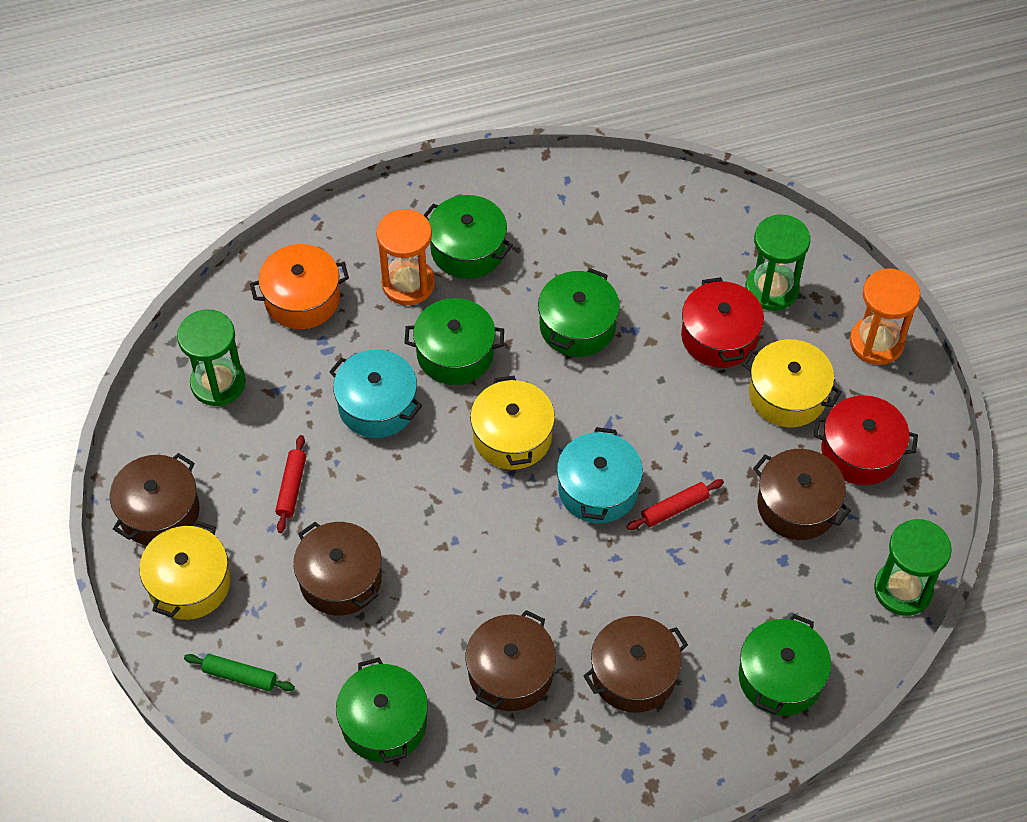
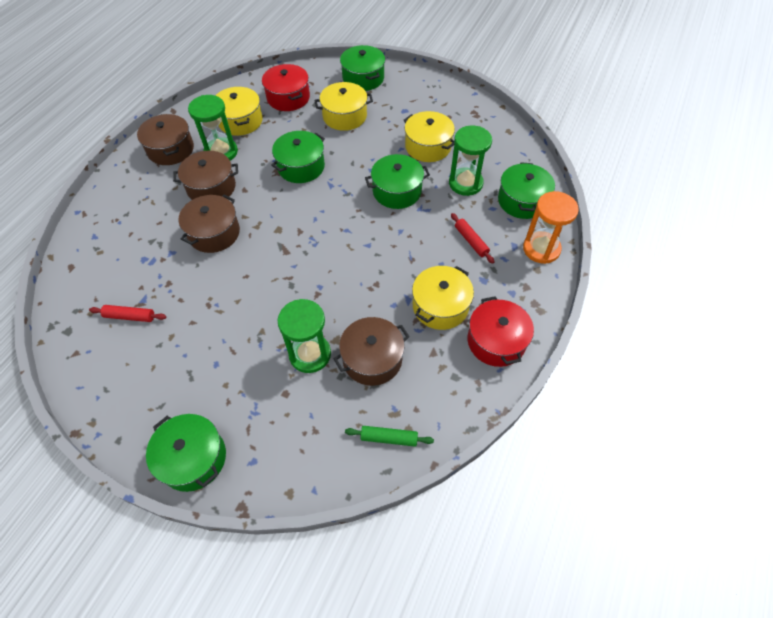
brown pot: 5 -> 4
orange hourglass: 2 -> 1
orange pot: 1 -> 0
turquoise pot: 2 -> 0
yellow pot: 3 -> 4

